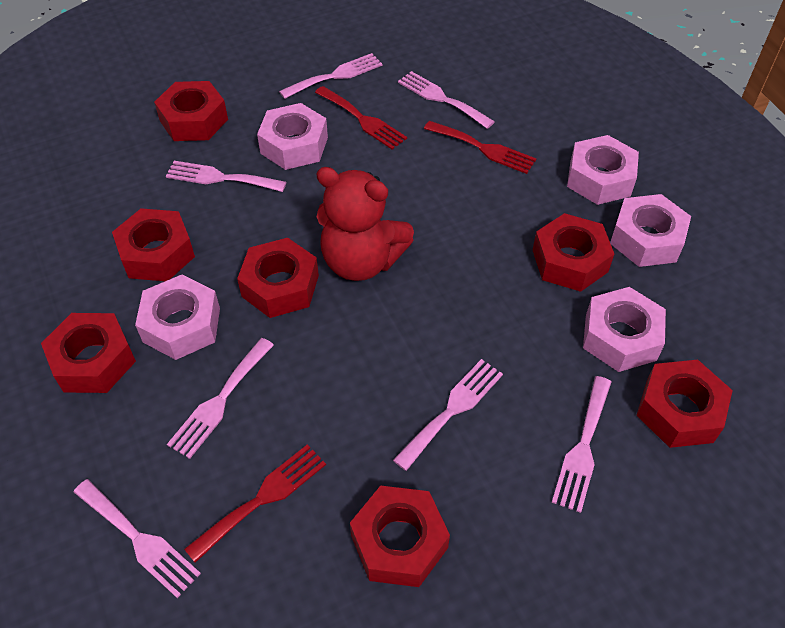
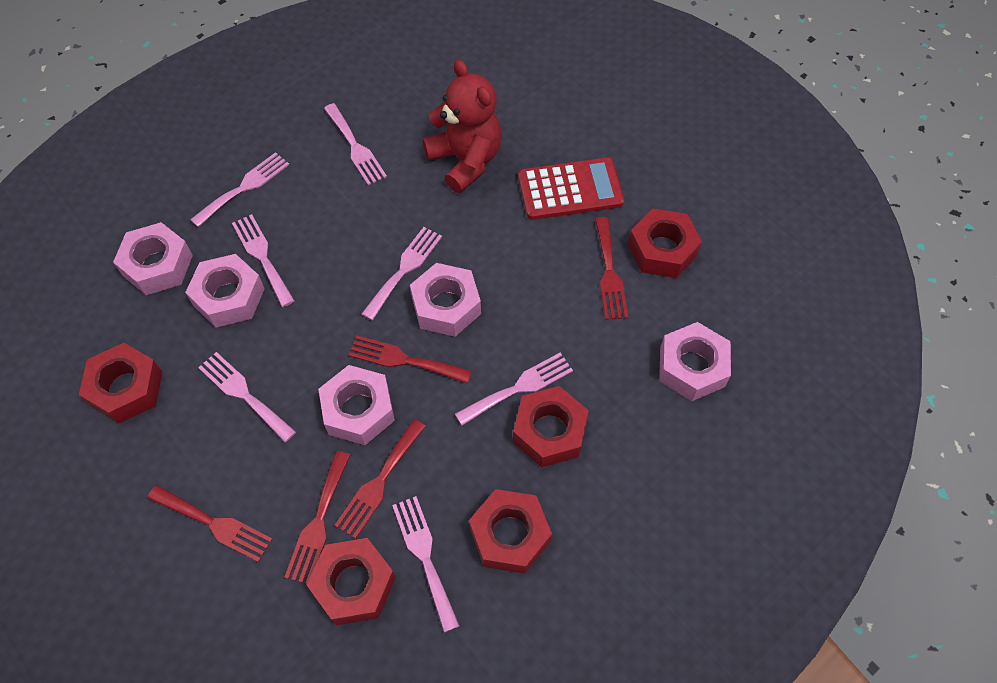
red calculator: 0 -> 1
red fork: 3 -> 5
red nut: 7 -> 5

